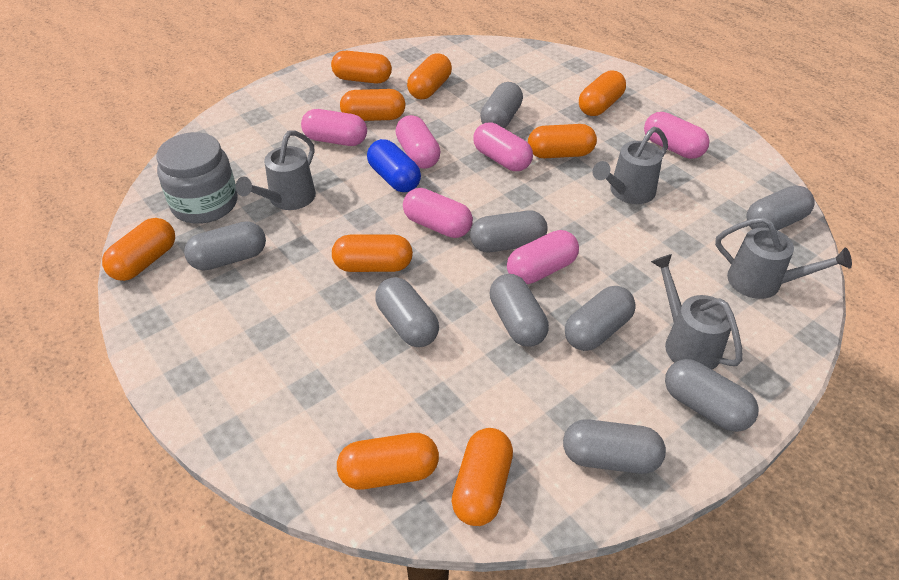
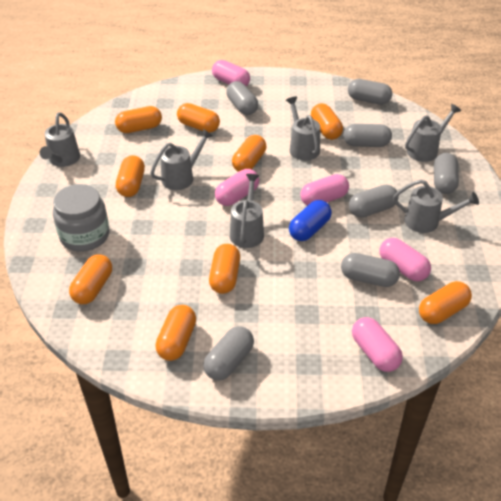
grey capsule: 9 -> 7
grey watering can: 4 -> 6
pink capsule: 6 -> 5

